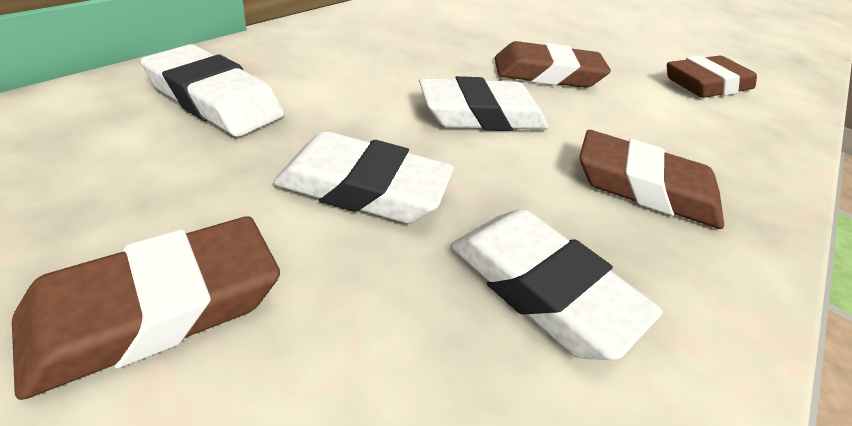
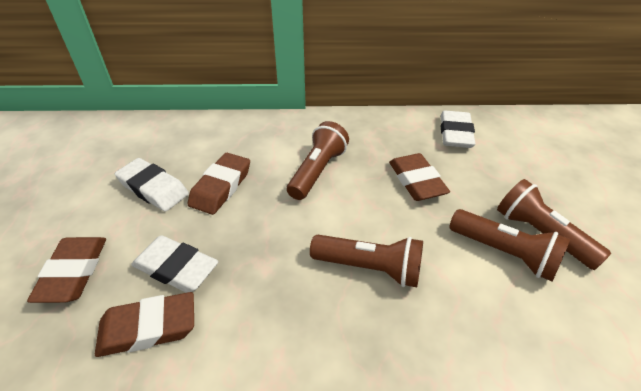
brown flashlight: 0 -> 4
white eraser: 4 -> 3

